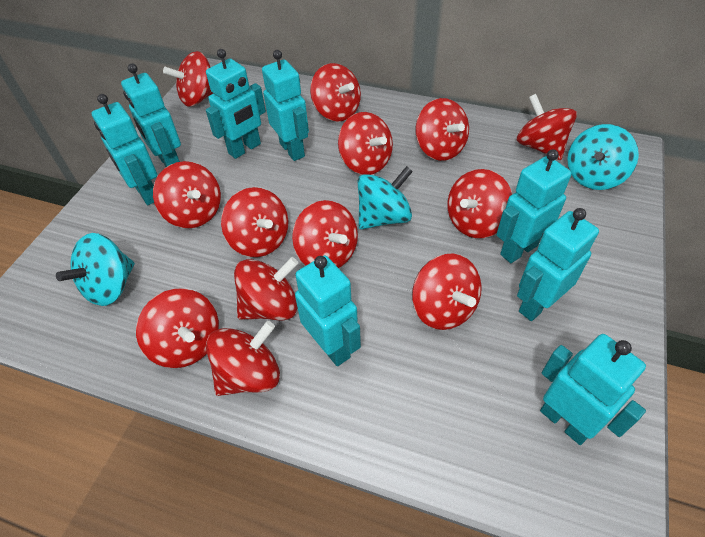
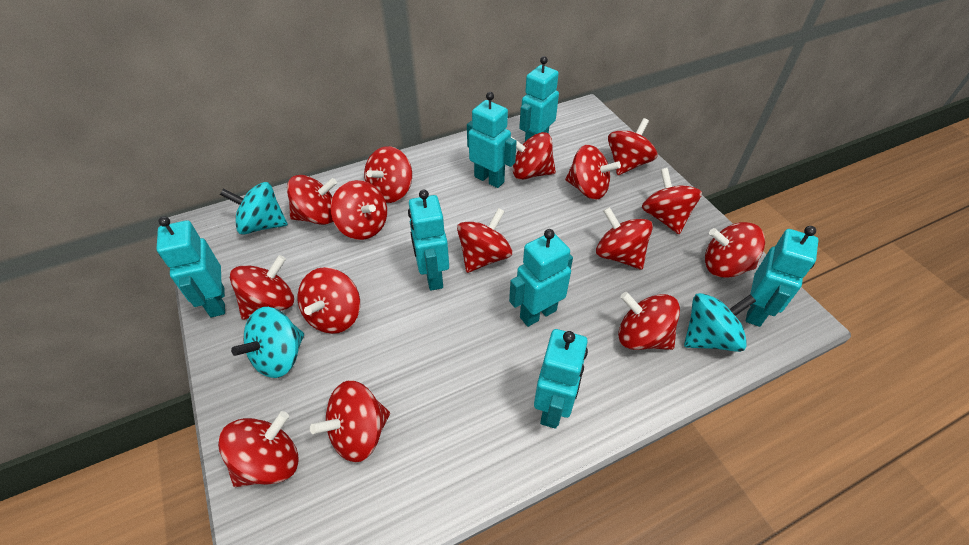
red spinning top: 13 -> 15
turquoise robot: 8 -> 7

